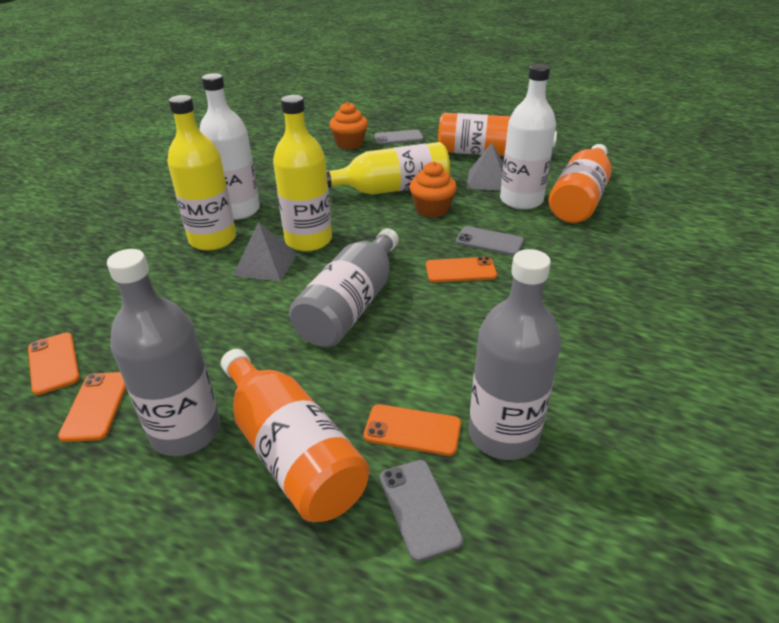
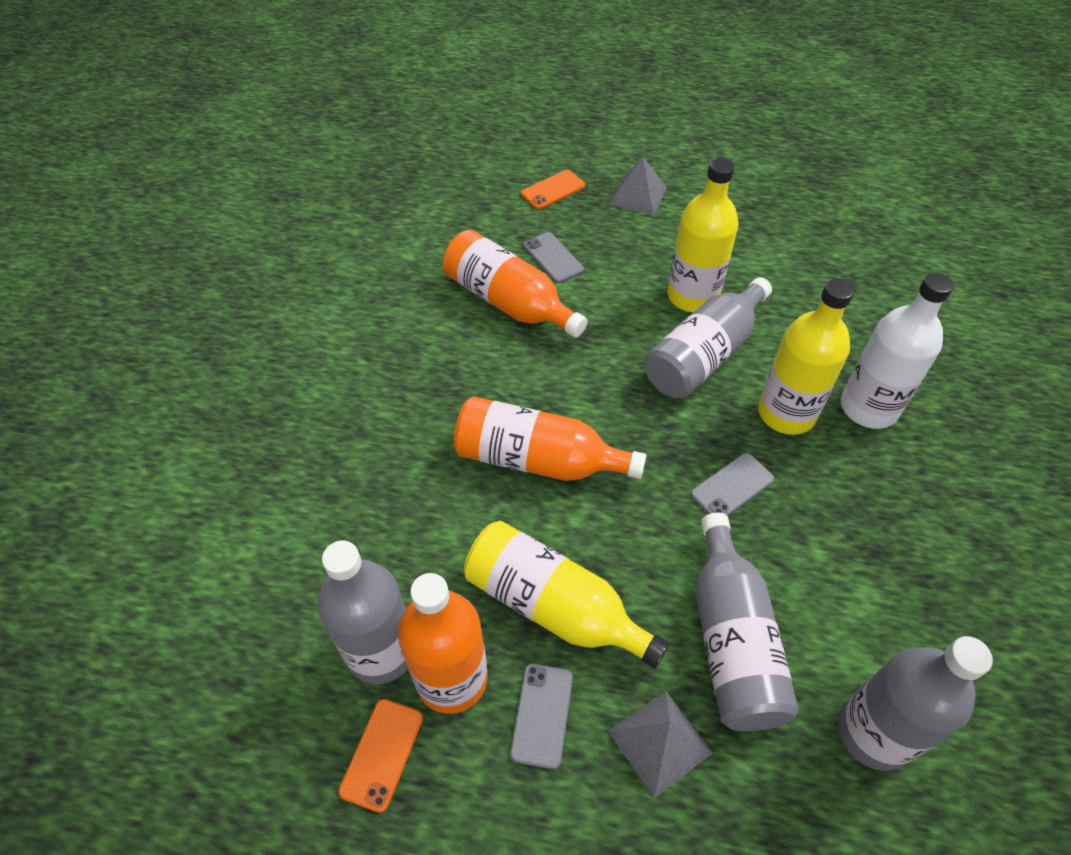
grey bottle: 3 -> 4
orange cupcake: 2 -> 0
orange phone: 4 -> 2
white bottle: 2 -> 1

